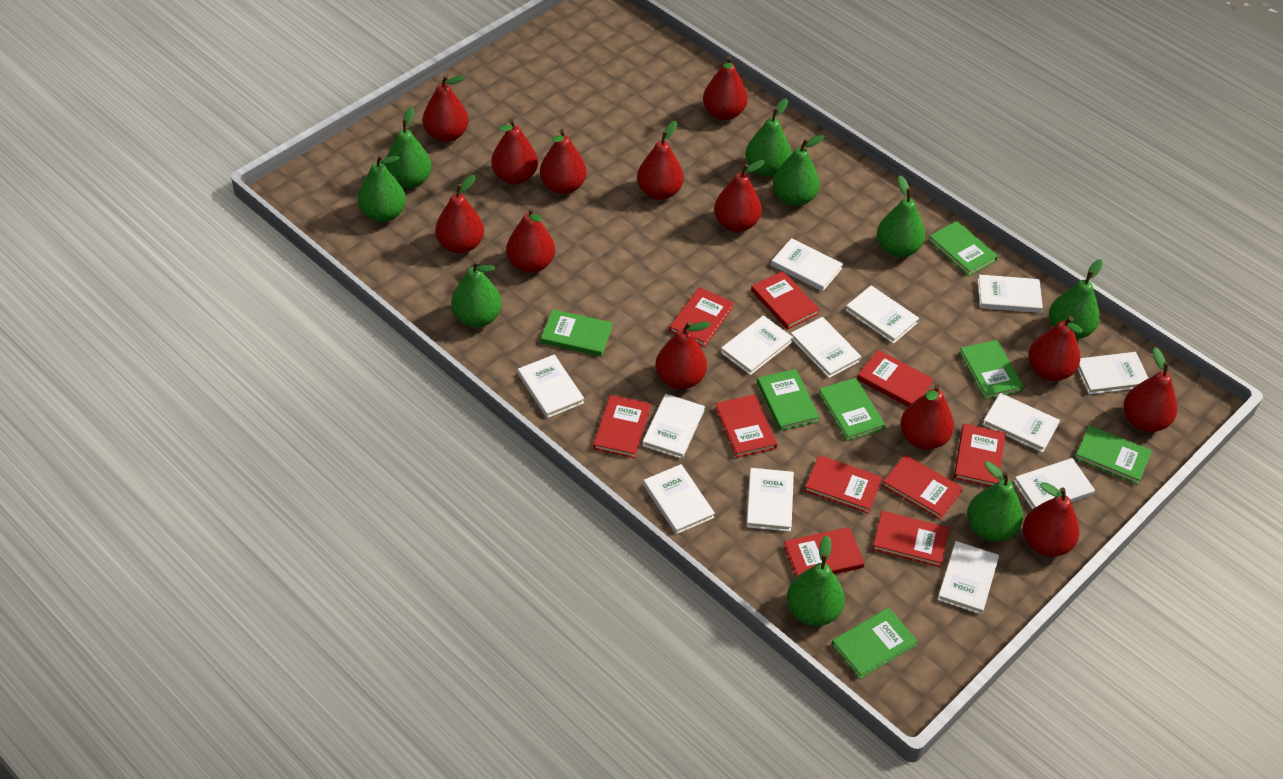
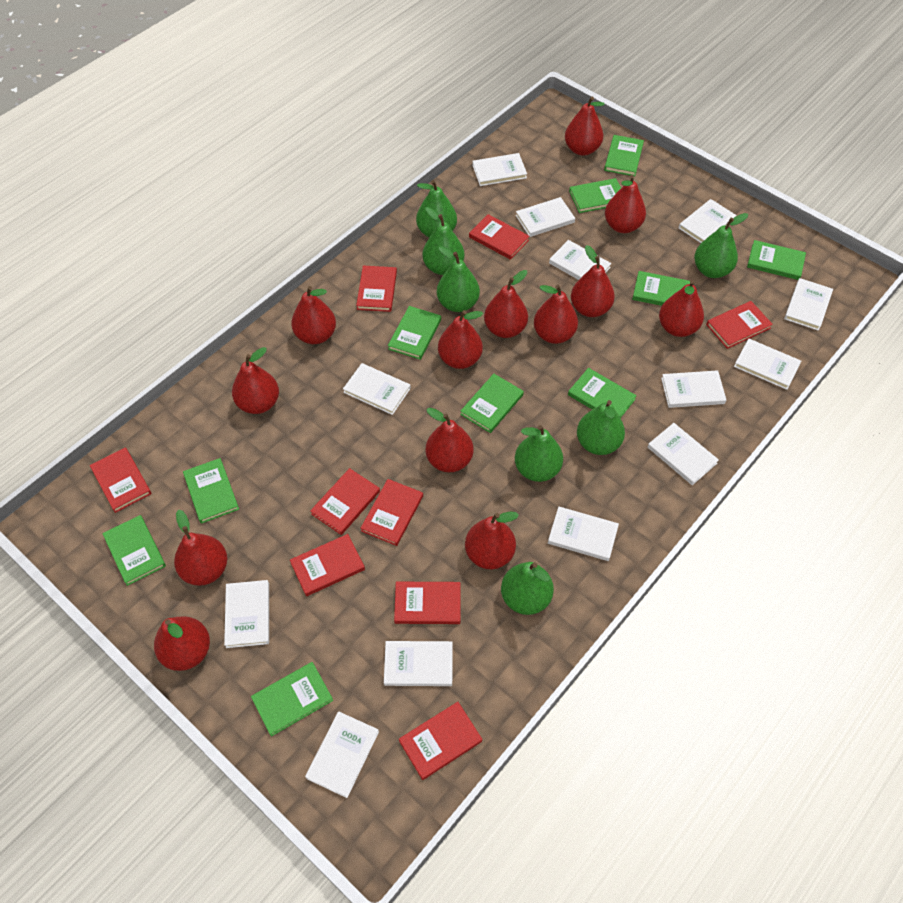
green book: 7 -> 10
green pear: 9 -> 7
red book: 10 -> 9

